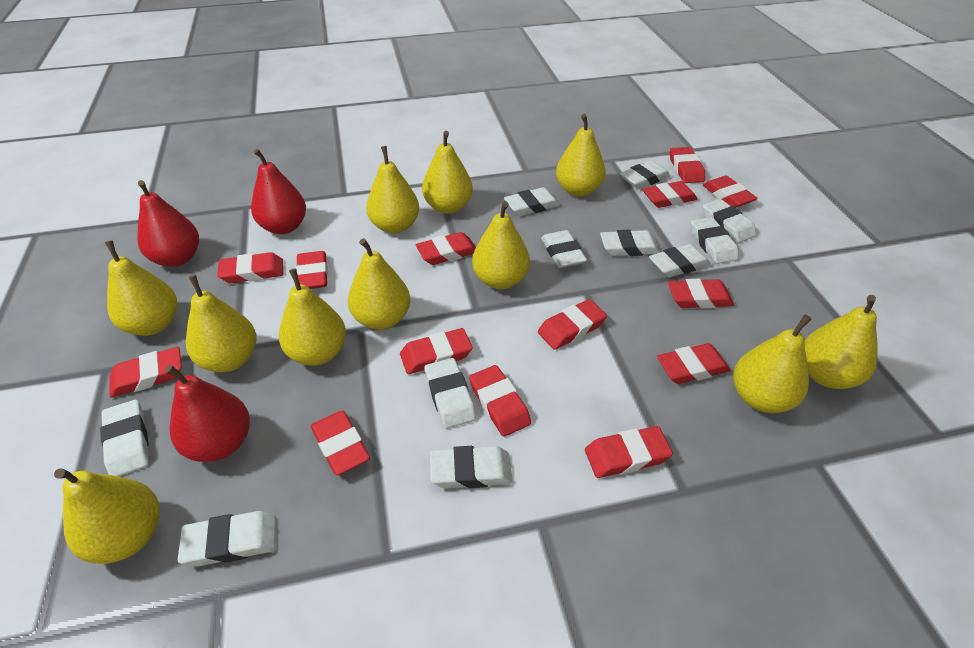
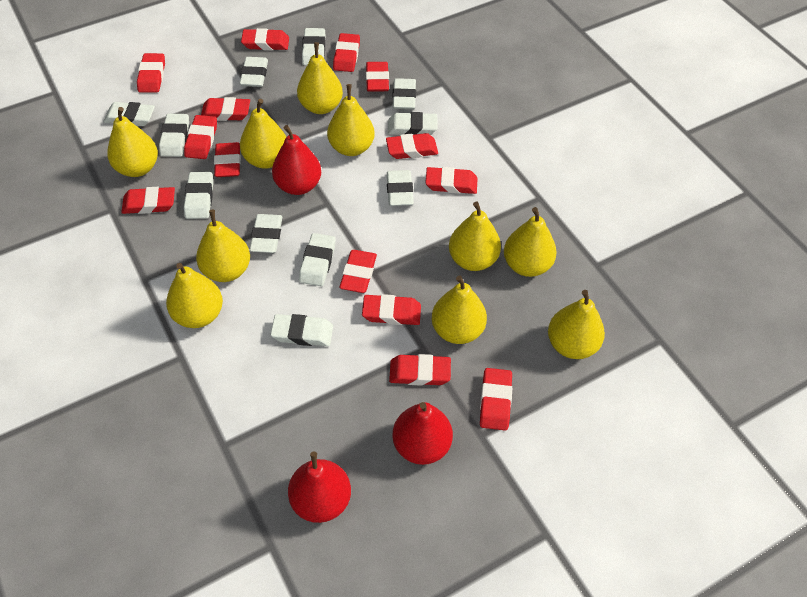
yellow pear: 11 -> 10

